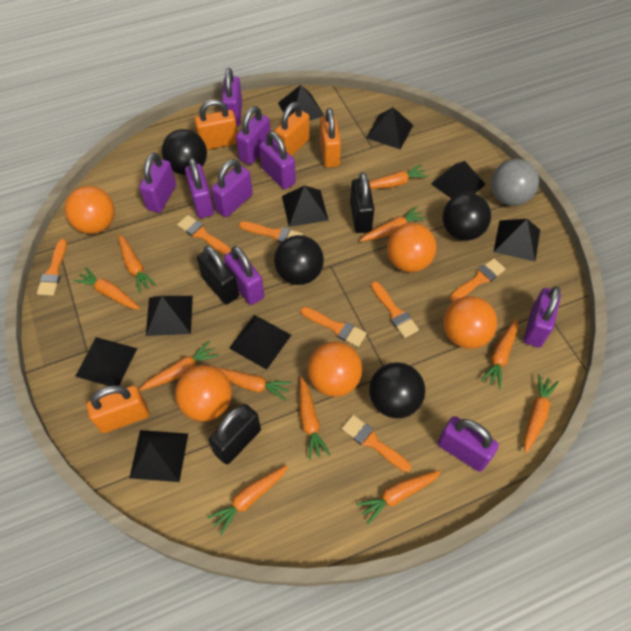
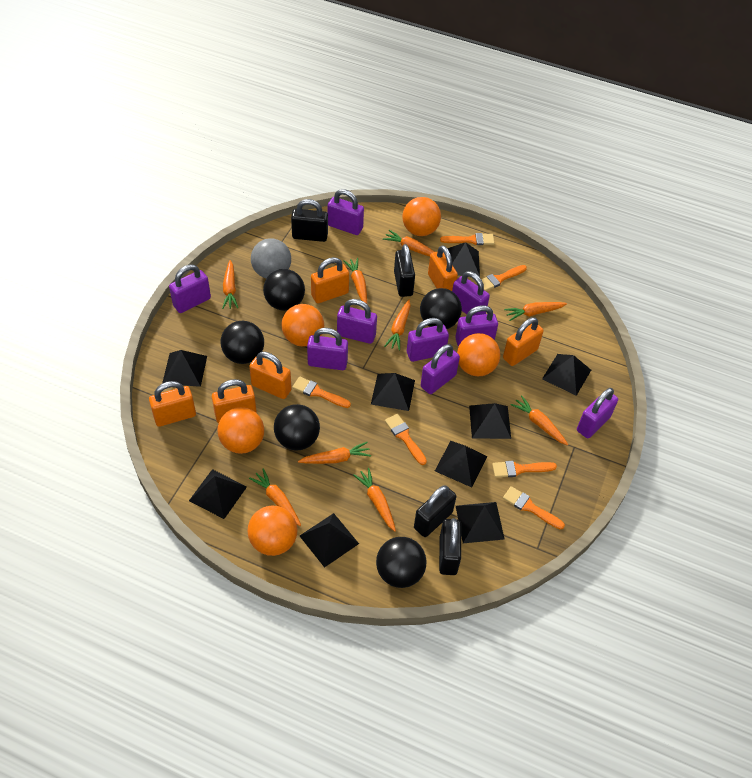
black ball: 4 -> 5
black padlock: 3 -> 4
orange brush: 7 -> 6
orange carrot: 11 -> 9
orange padlock: 4 -> 6

